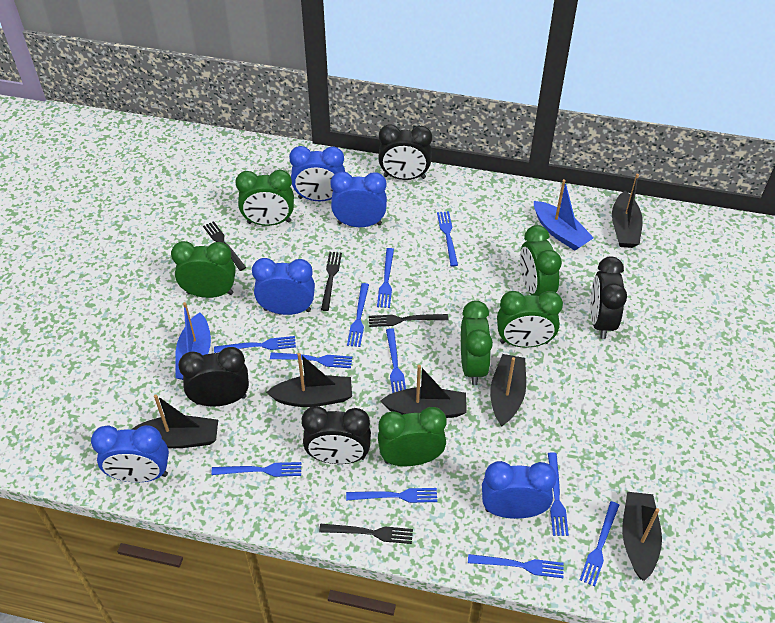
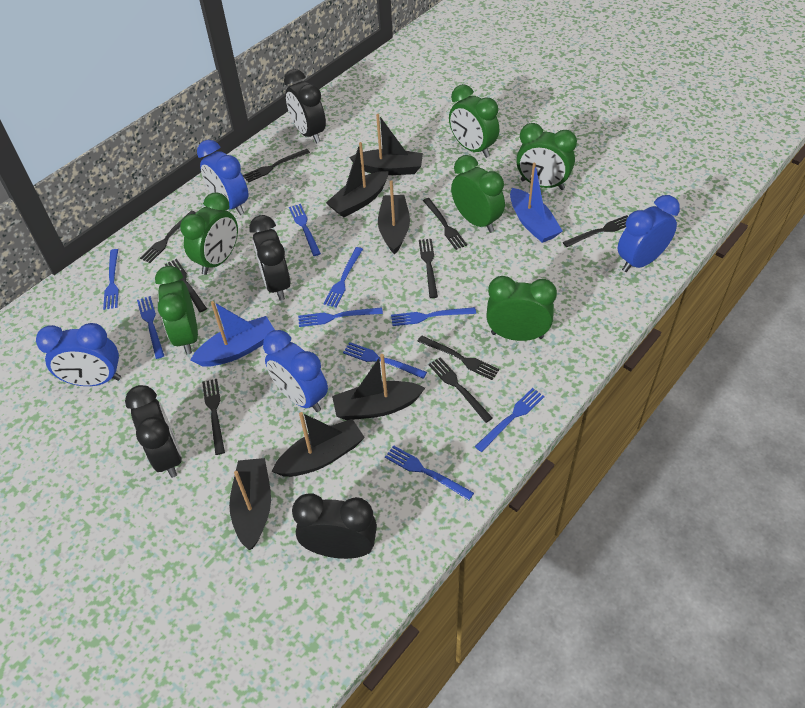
black fork: 4 -> 9
blue clock: 5 -> 4
blue fork: 11 -> 9

